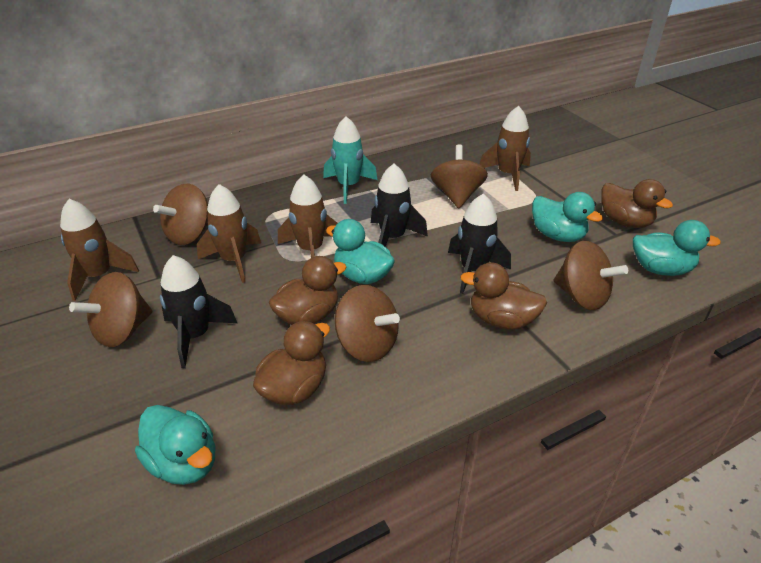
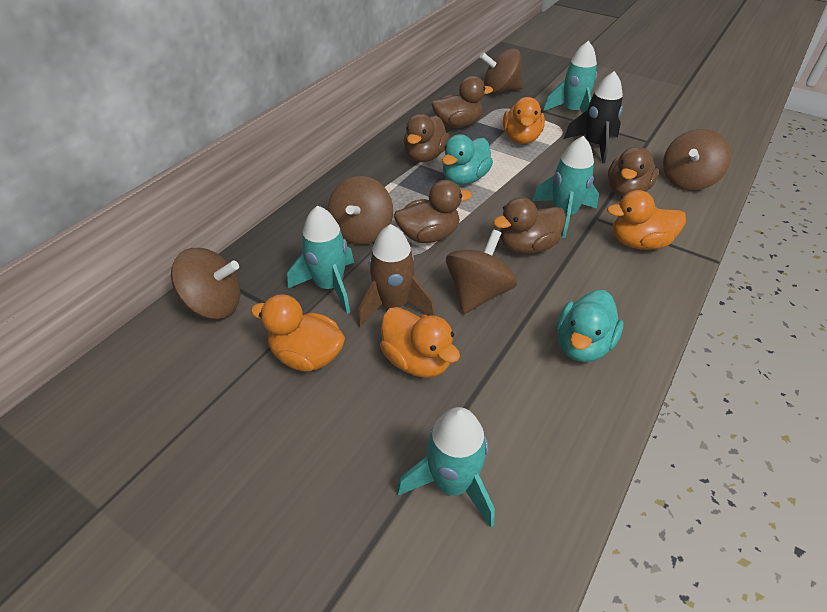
black rocket: 3 -> 1
brown duck: 4 -> 5
brown rocket: 4 -> 1
orange duck: 0 -> 4
turquoise duck: 4 -> 2
turquoise rocket: 1 -> 4

